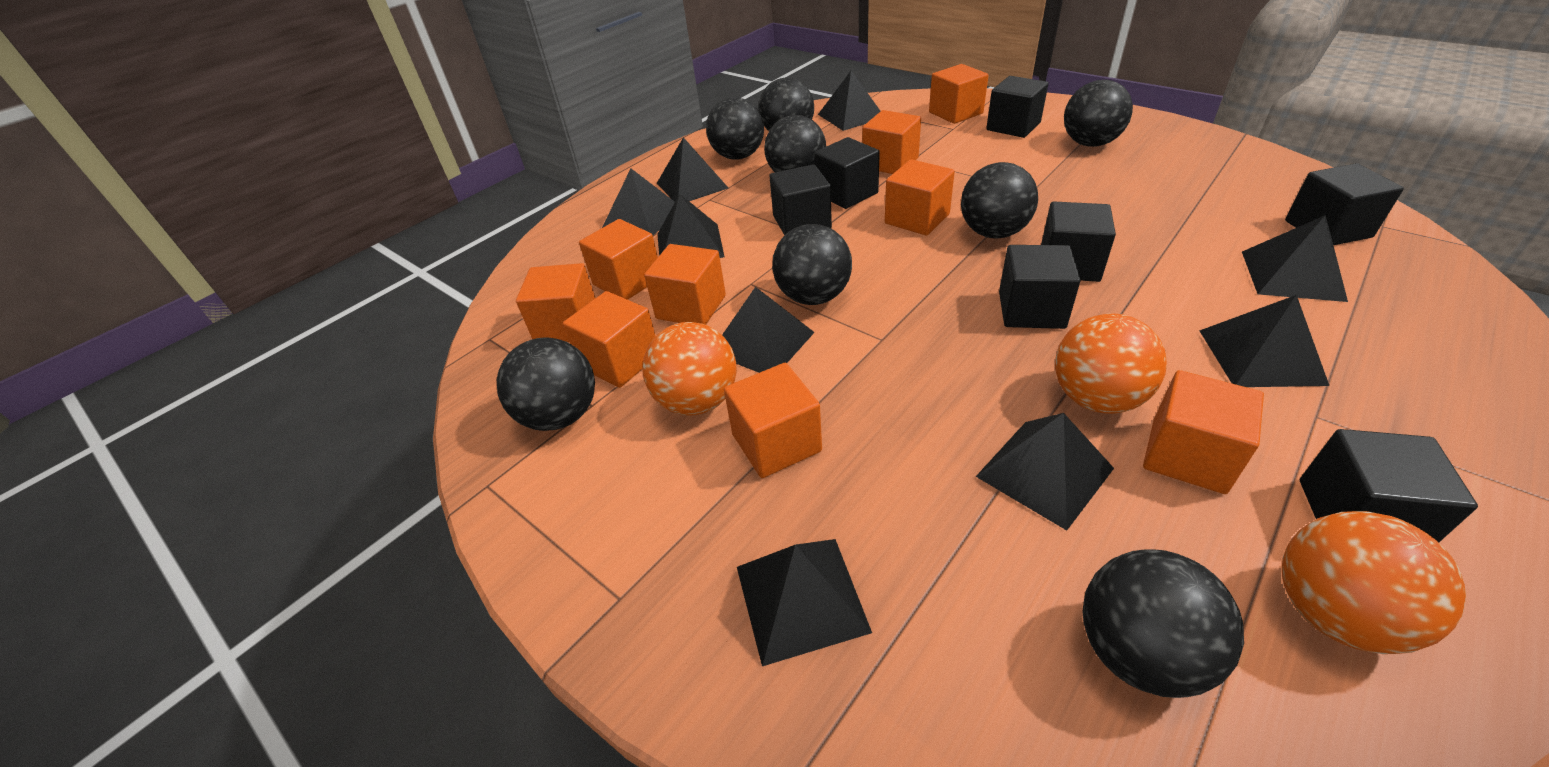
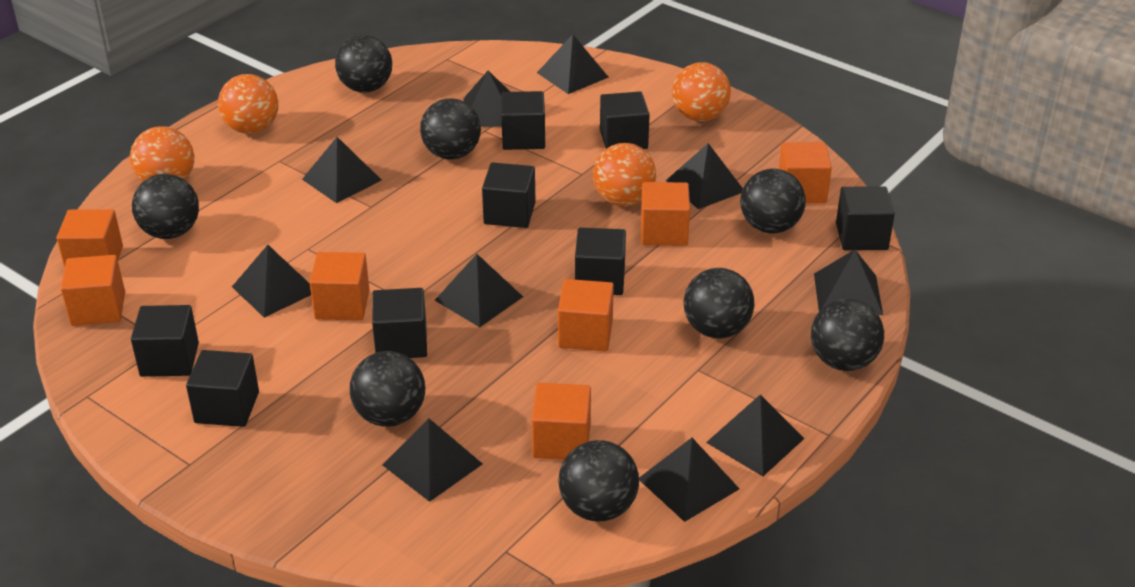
black cube: 7 -> 8
black pyramid: 9 -> 10
orange ball: 3 -> 4
orange cube: 9 -> 7

